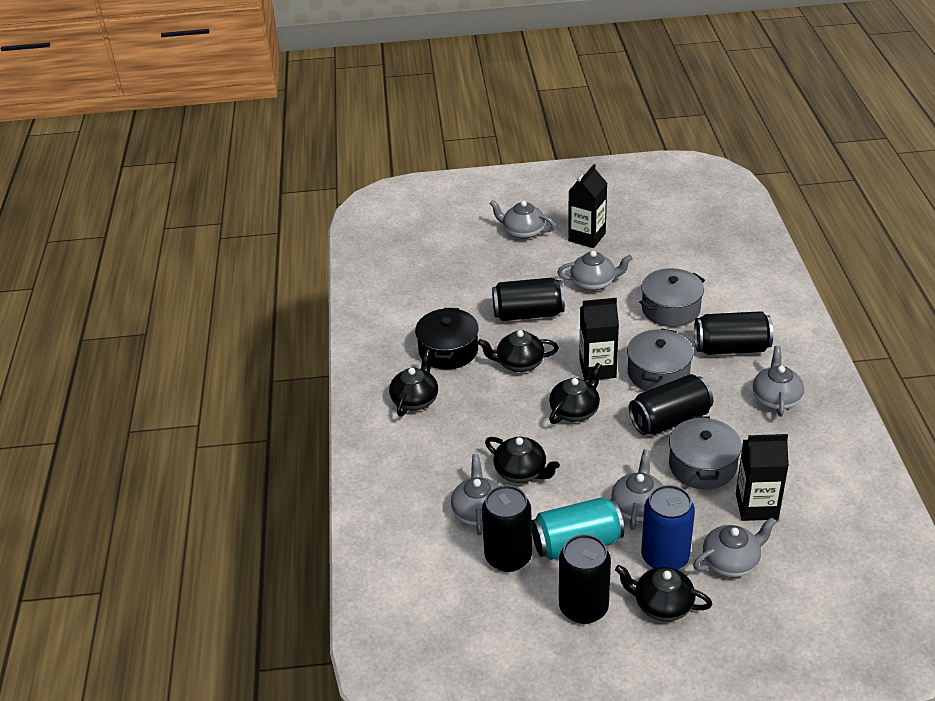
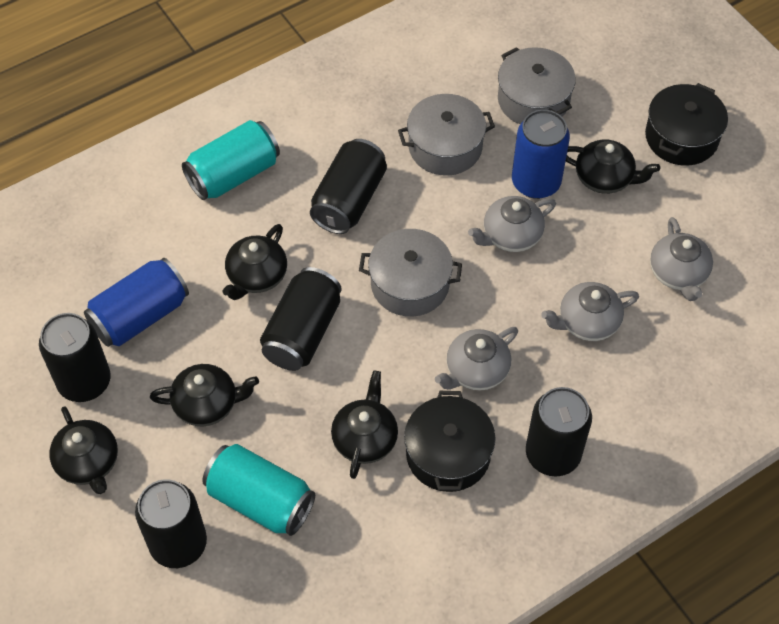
black carton: 3 -> 0
black pot: 1 -> 2
blue can: 1 -> 2
grey teapot: 6 -> 4
turquoise can: 1 -> 2

